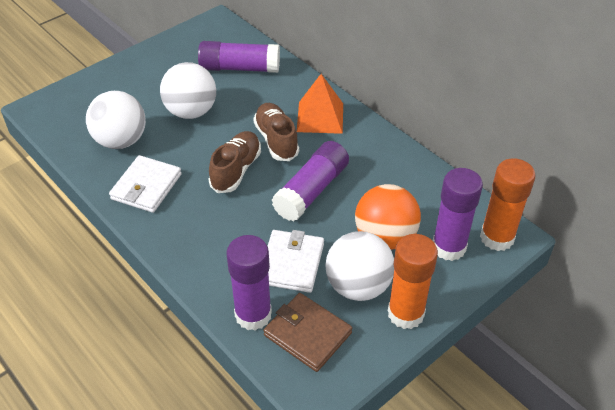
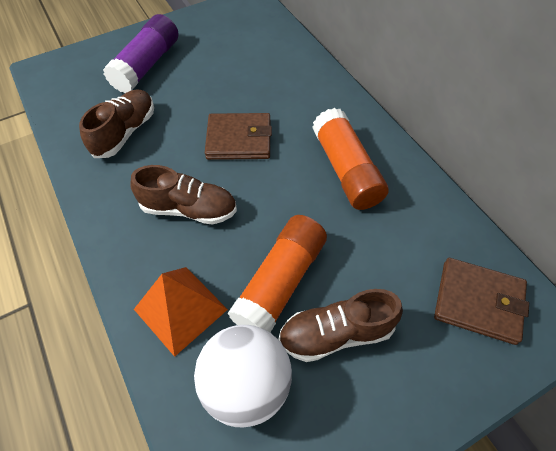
brown shoe: 2 -> 3
brown wallet: 1 -> 2
orange ball: 1 -> 0
purple glue stick: 4 -> 1
white ball: 3 -> 1
white wallet: 2 -> 0

